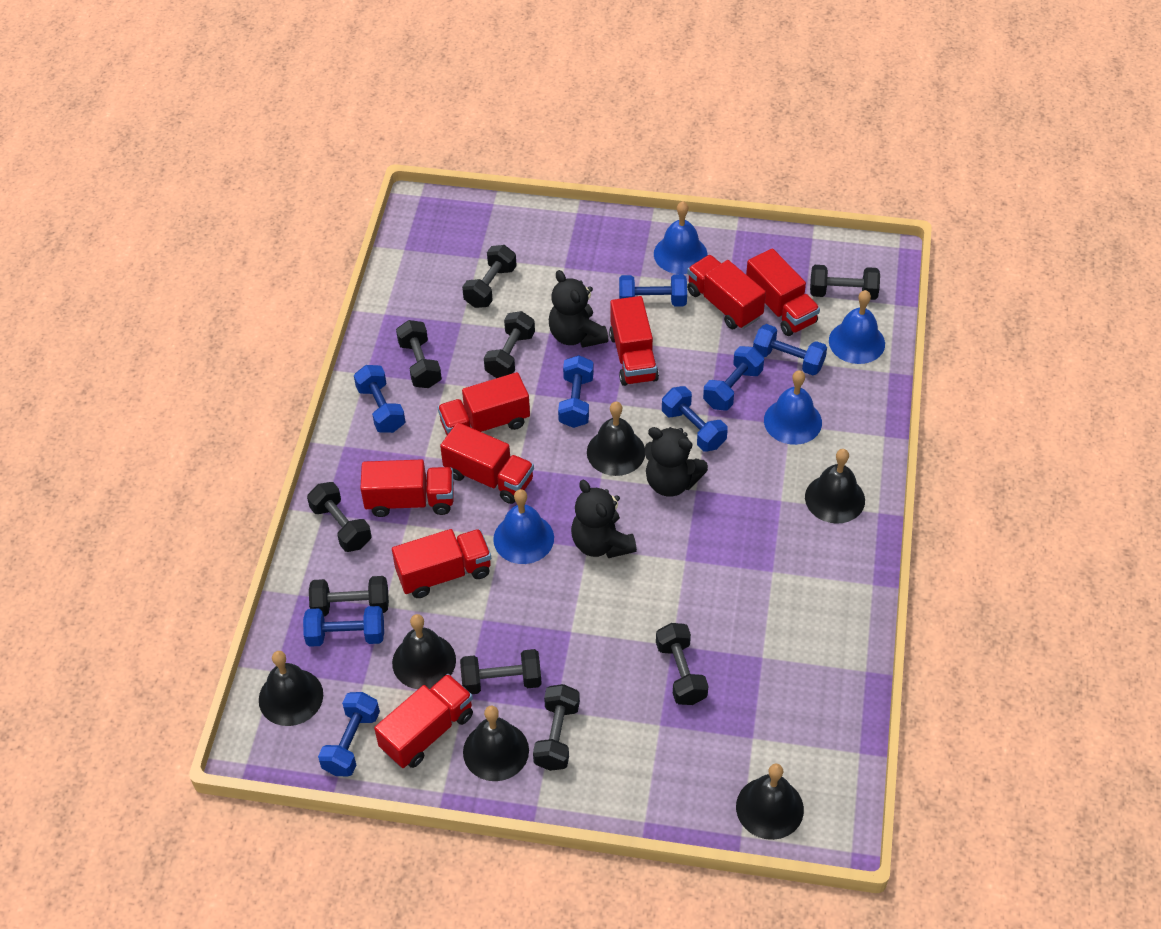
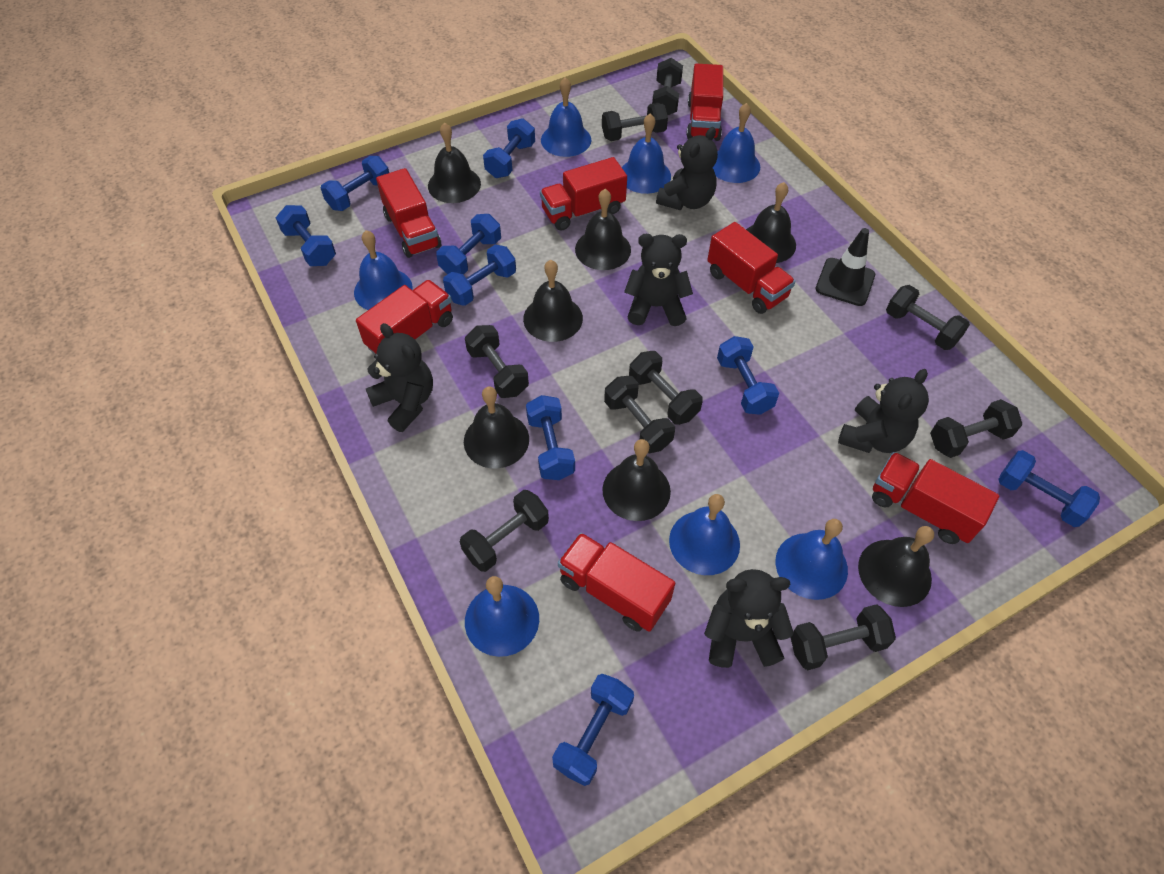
black bell: 6 -> 7
black teddy bear: 3 -> 5
black traffic cone: 0 -> 1
blue bell: 4 -> 7
blue dumbbell: 8 -> 9
red truck: 8 -> 7

